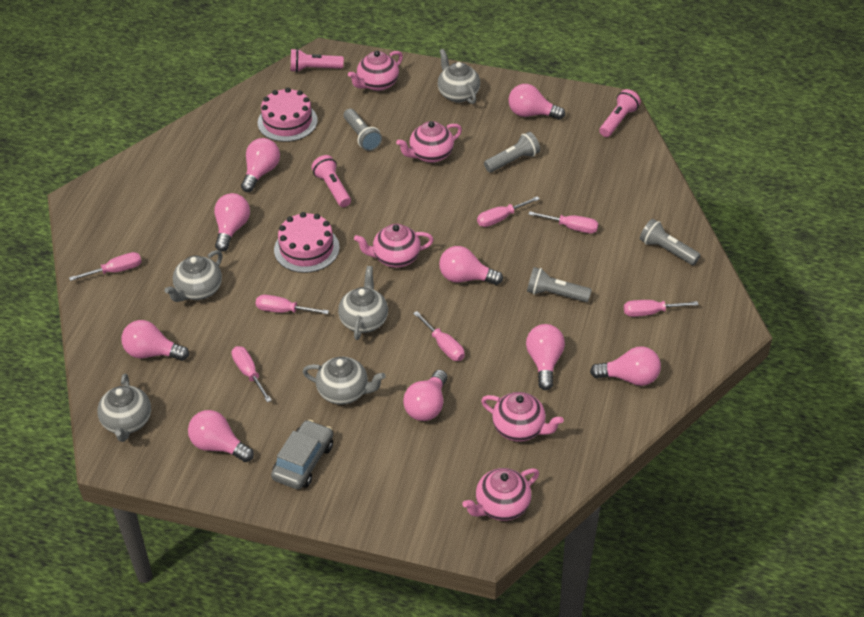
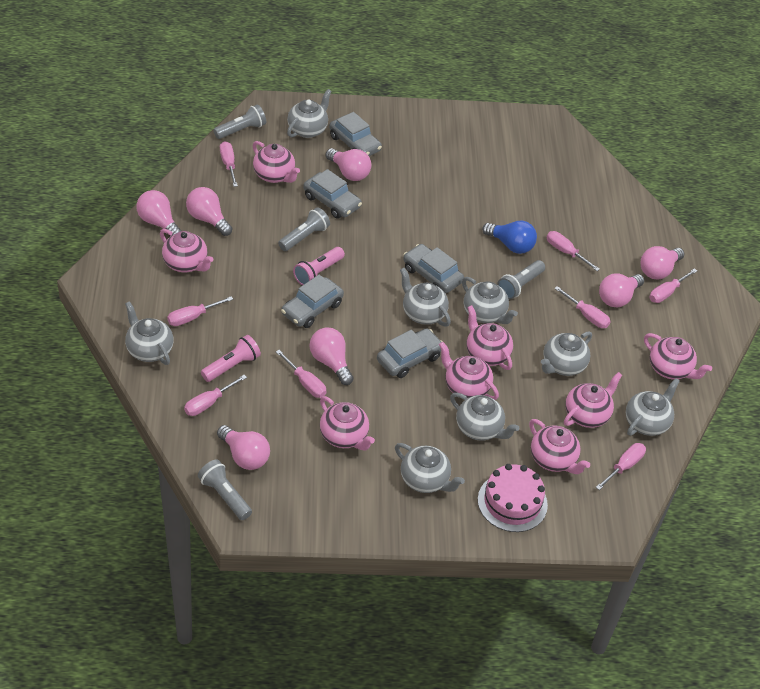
blue light bulb: 0 -> 1
grey car: 1 -> 5
grey teapot: 5 -> 8
pink cake: 2 -> 1
pink flashlight: 3 -> 2
pink light bulb: 9 -> 7
pink screwdriver: 7 -> 8
pink teapot: 5 -> 8

